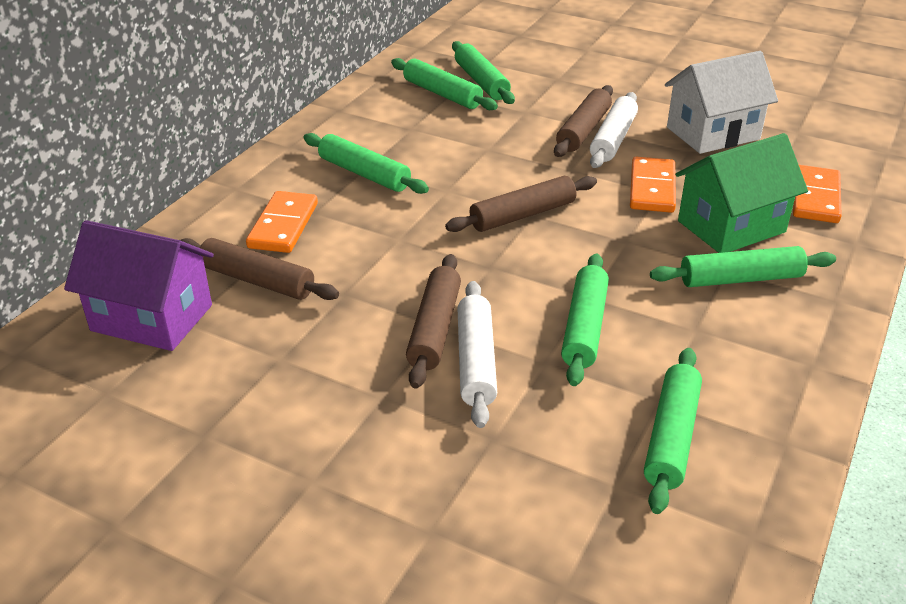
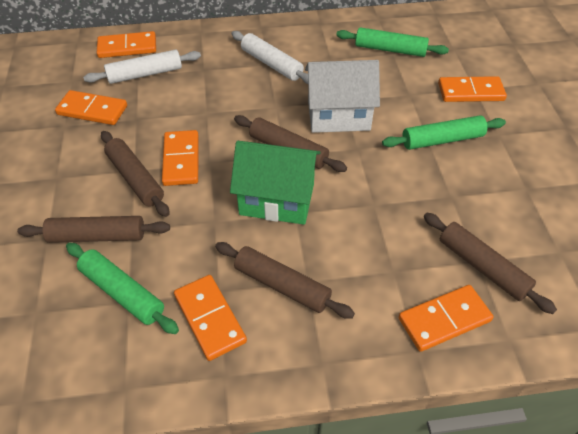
brown rolling pin: 4 -> 5
green rolling pin: 6 -> 3
orange domino: 3 -> 6
purple house: 1 -> 0

